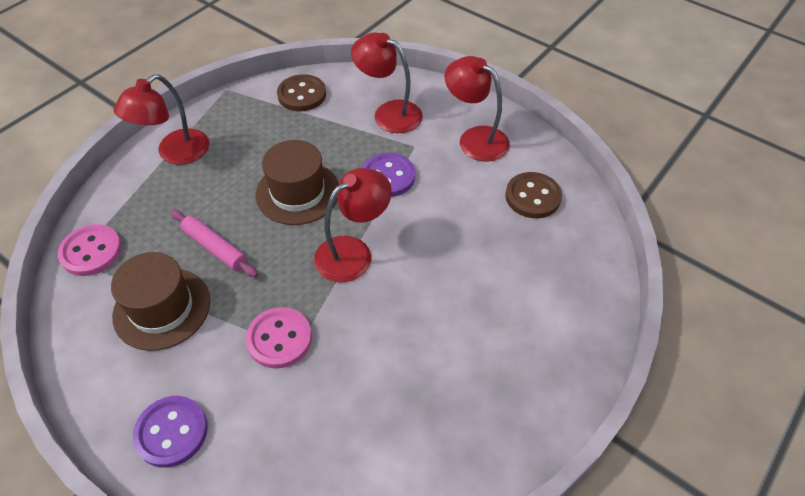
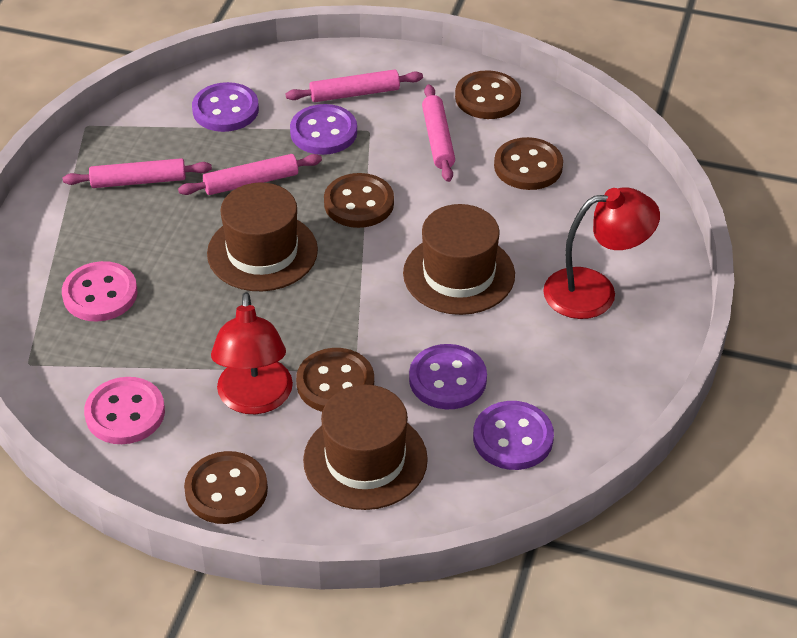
brown button: 2 -> 5
brown hat: 2 -> 3
pink rolling pin: 1 -> 4
purple button: 2 -> 4
red lamp: 4 -> 2

